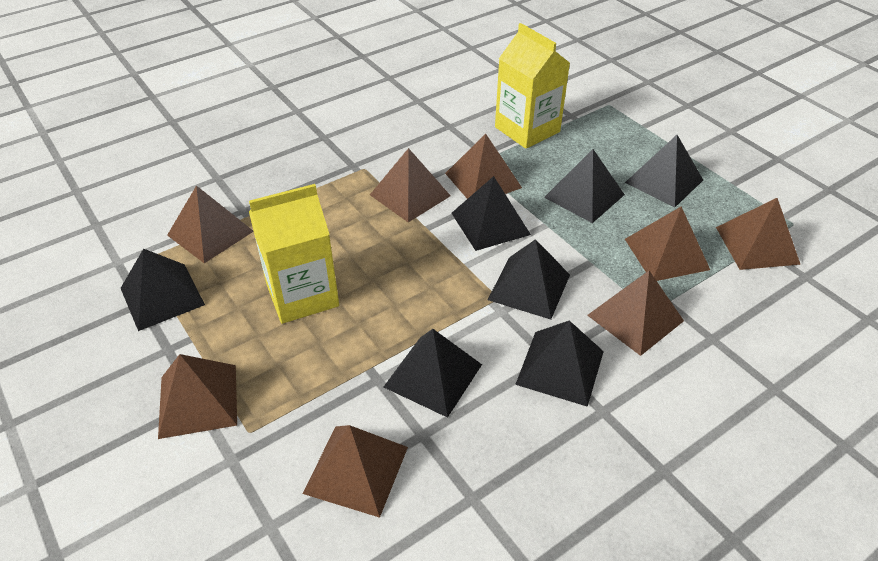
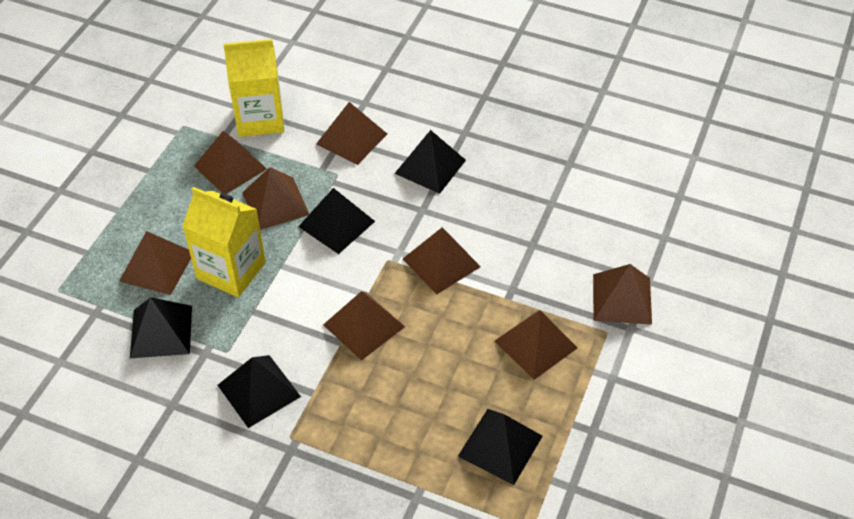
black pyramid: 7 -> 5

